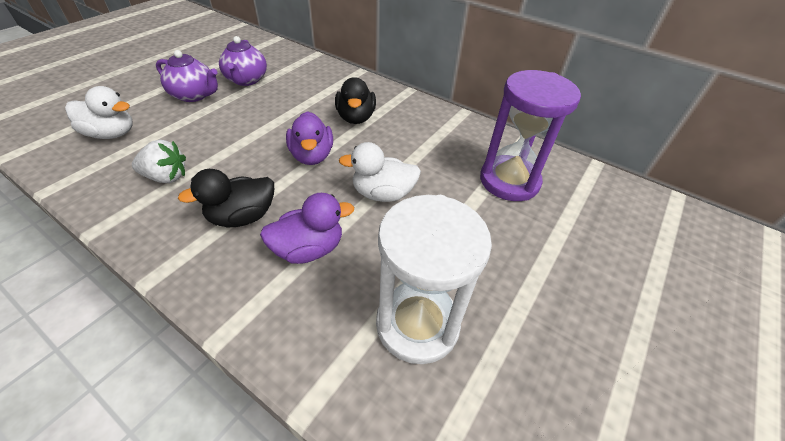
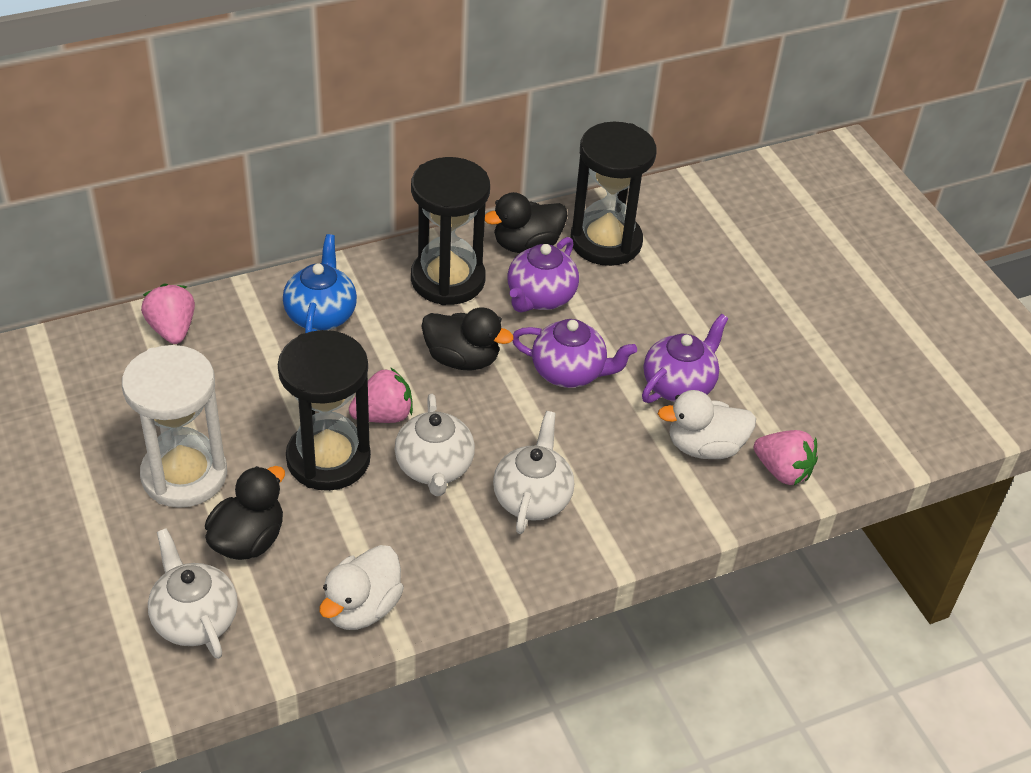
black duck: 2 -> 3
black hourglass: 0 -> 3
blue teapot: 0 -> 1
pink strawberry: 0 -> 3
purple duck: 2 -> 0
purple hourglass: 1 -> 0
purple teapot: 2 -> 3
white strawberry: 1 -> 0
white teapot: 0 -> 3

